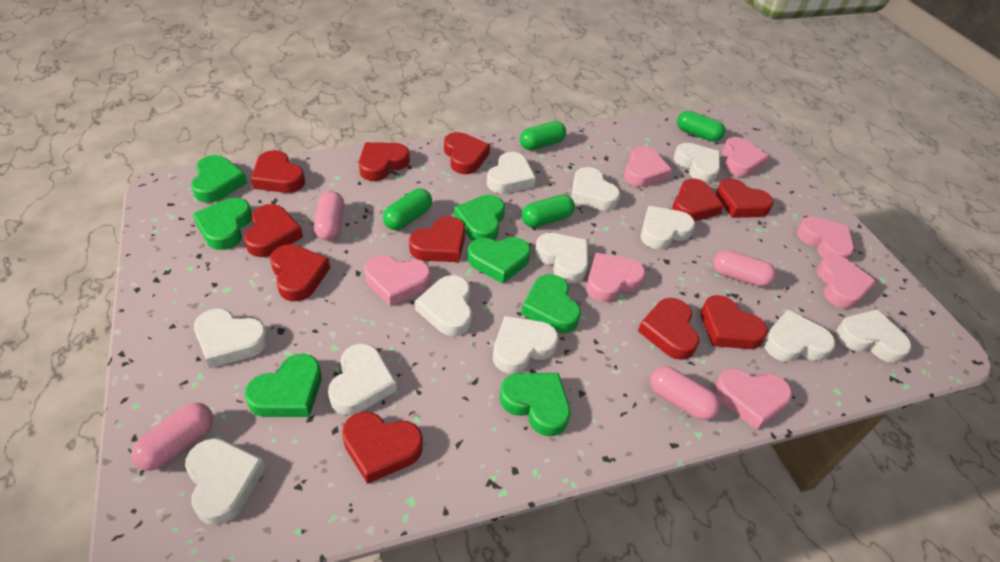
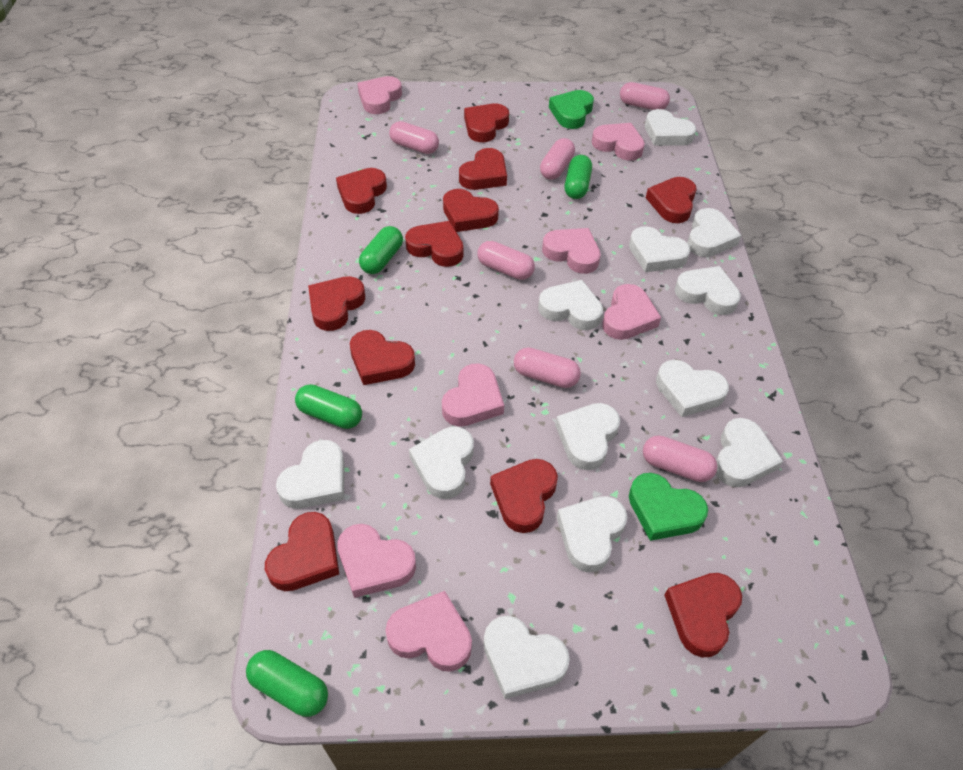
green heart: 7 -> 2
pink capsule: 4 -> 6

